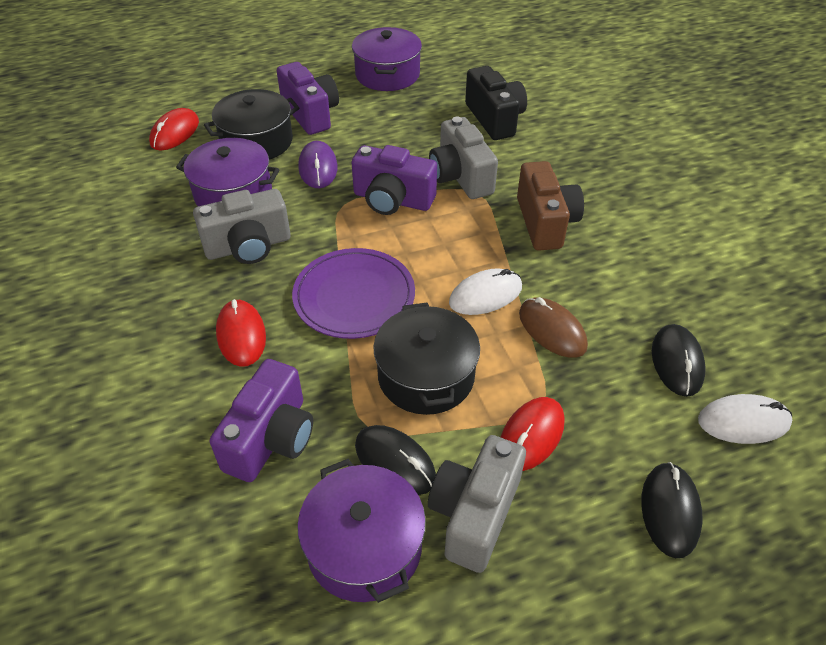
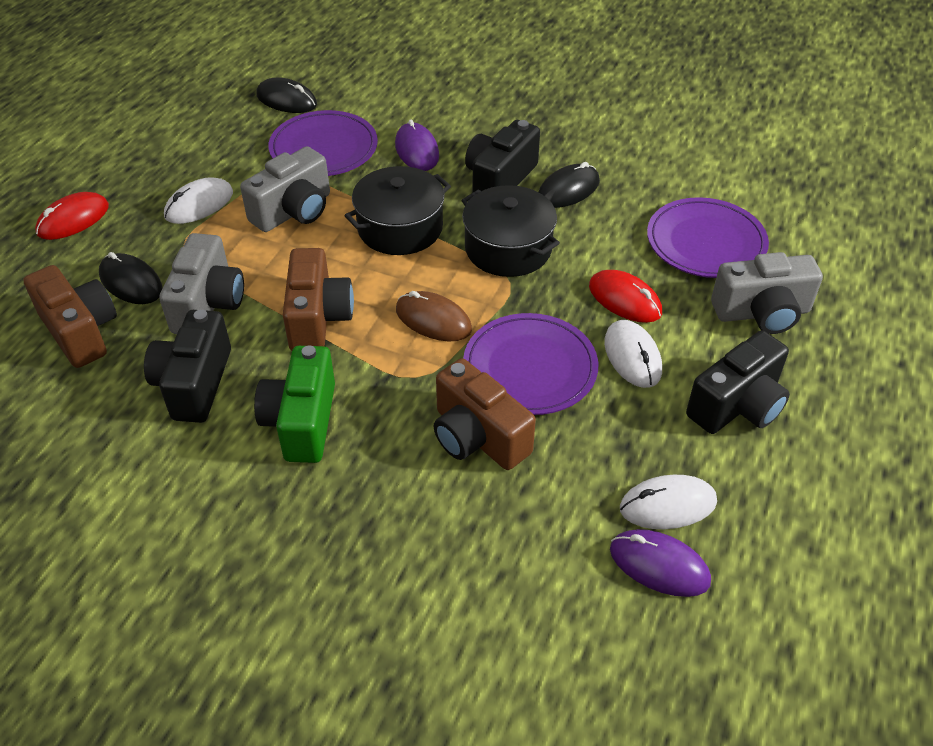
black camera: 1 -> 3
brown camera: 1 -> 3
green camera: 0 -> 1
purple camera: 3 -> 0
purple mouse: 1 -> 2
purple plate: 1 -> 3
purple pot: 3 -> 0
red mouse: 3 -> 2
white mouse: 2 -> 3

